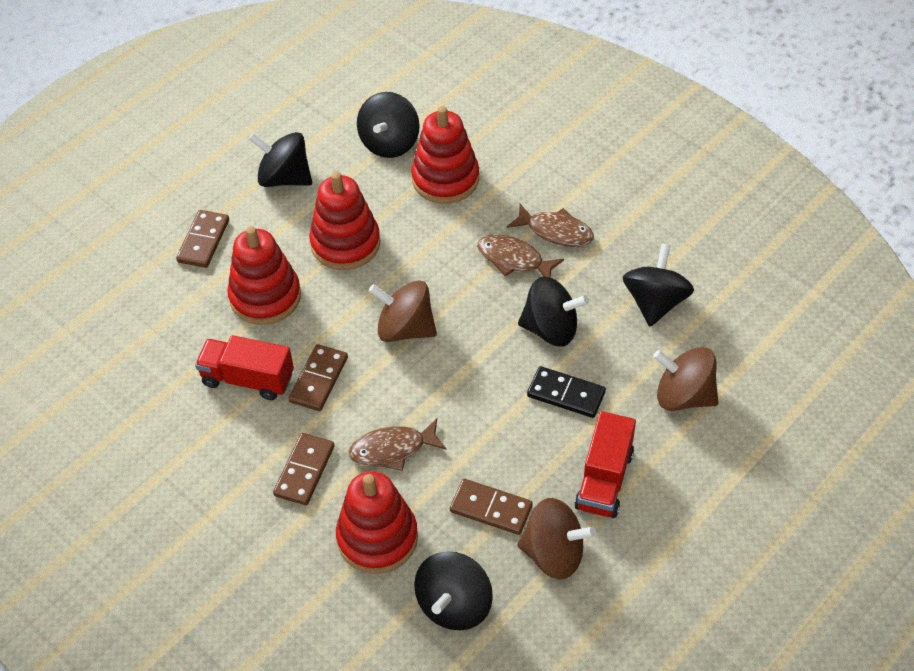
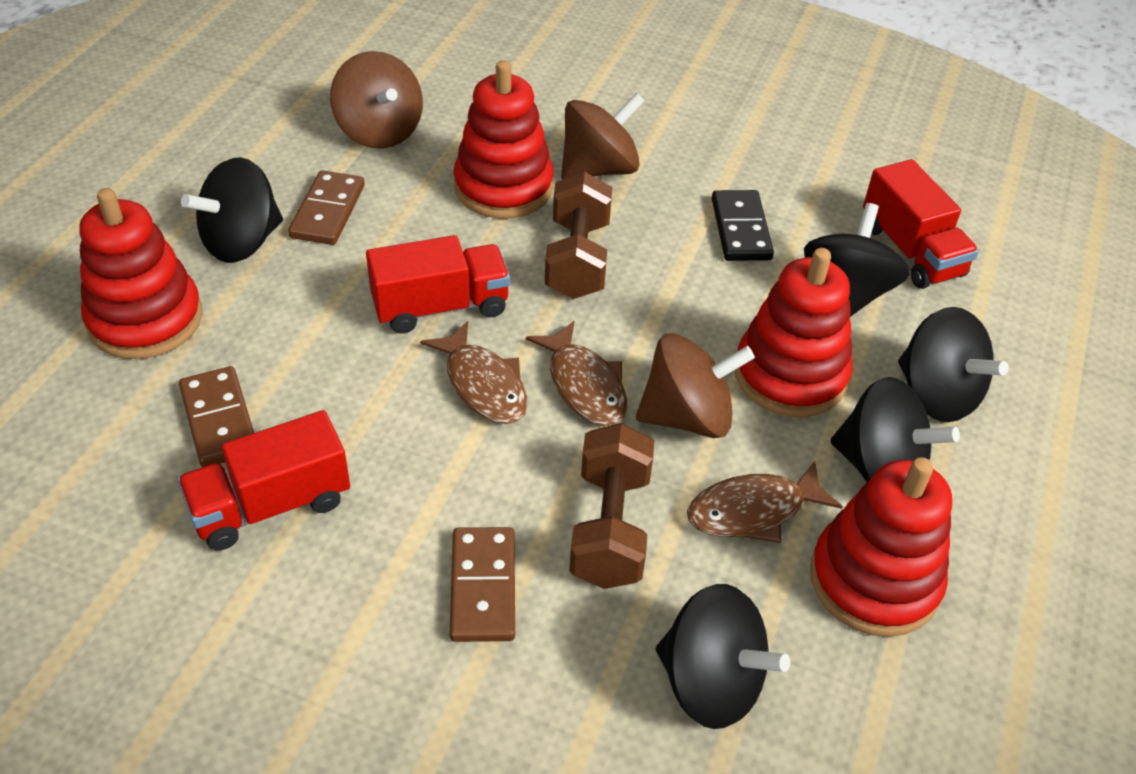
brown domino: 4 -> 3
brown dumbbell: 0 -> 2
red truck: 2 -> 3

